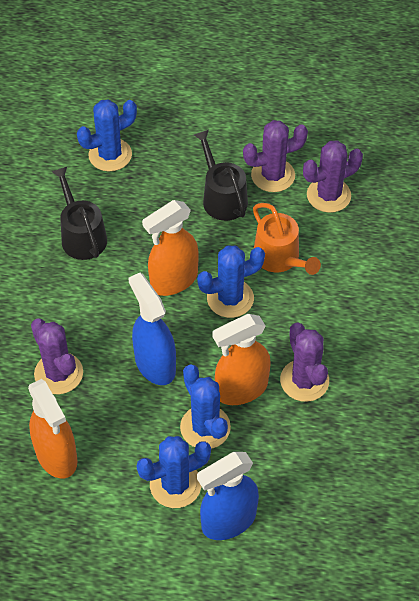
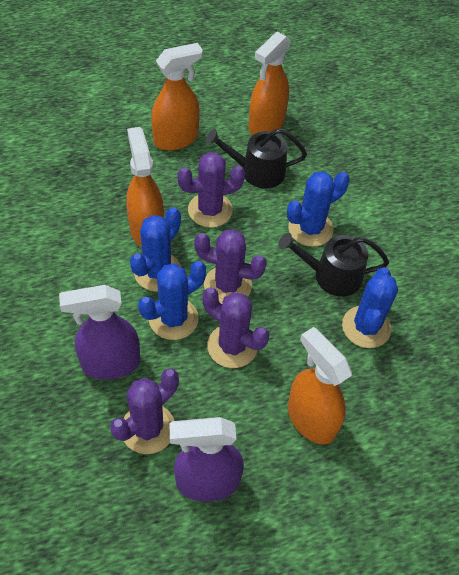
blue spray bottle: 2 -> 0
orange spray bottle: 3 -> 4
orange watering can: 1 -> 0
purple spray bottle: 0 -> 2

